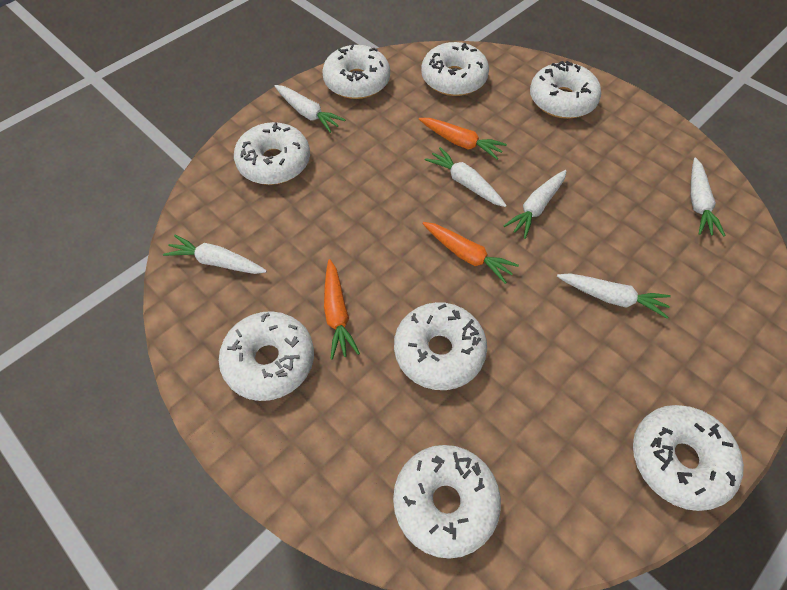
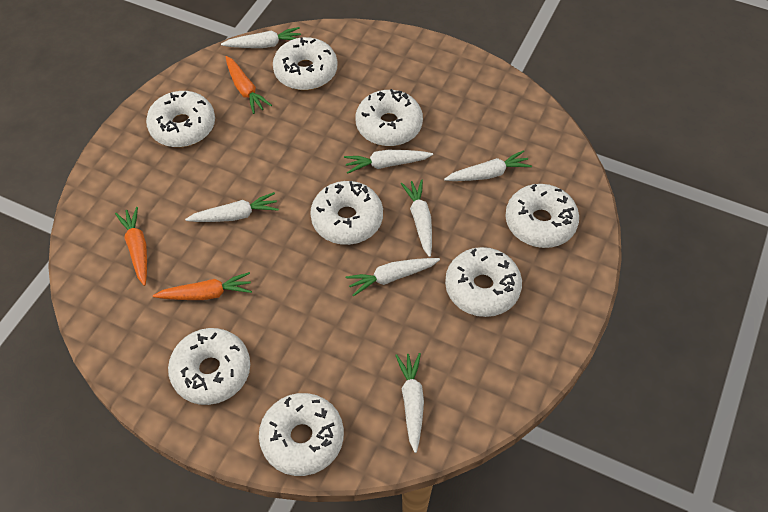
white carrot: 6 -> 7

